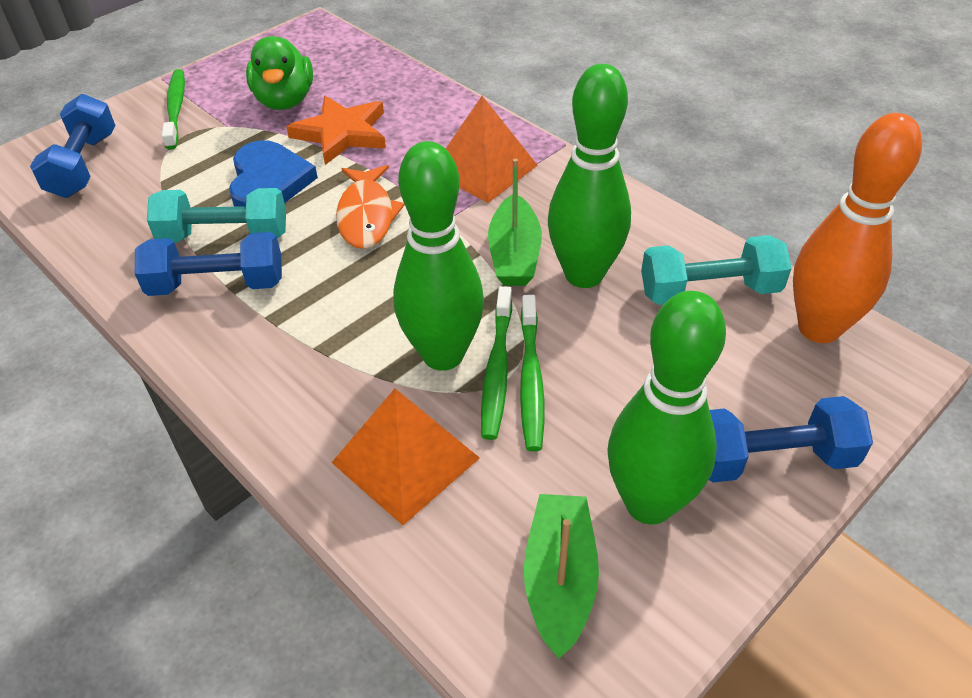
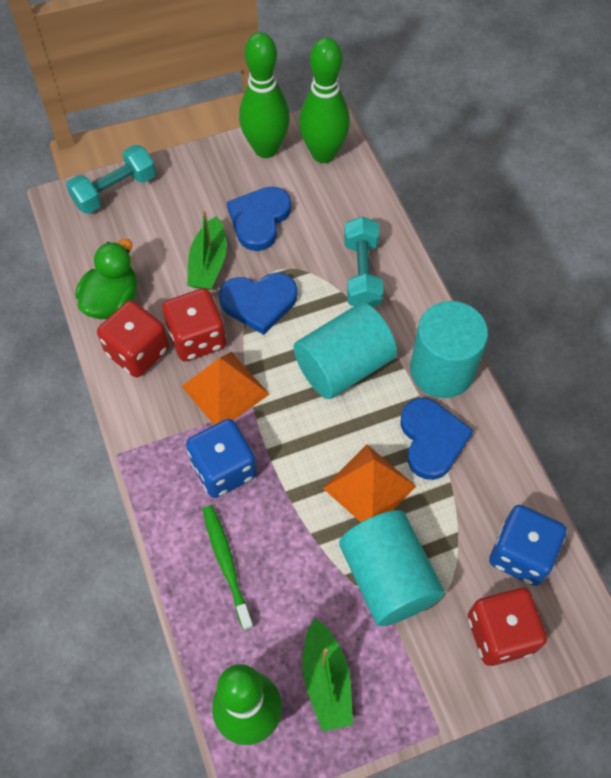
blue dice: 0 -> 2
blue dumbbell: 3 -> 0
blue heart: 1 -> 3
green toothbrush: 3 -> 1
orange bowling pin: 1 -> 0
orange fish: 1 -> 0
orange star: 1 -> 0
red dice: 0 -> 3
turquoise cylinder: 0 -> 3

